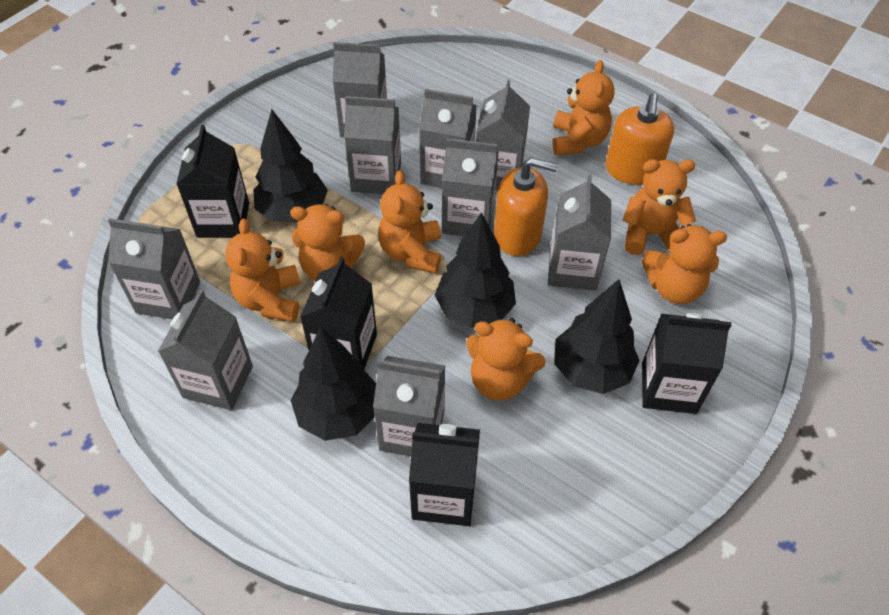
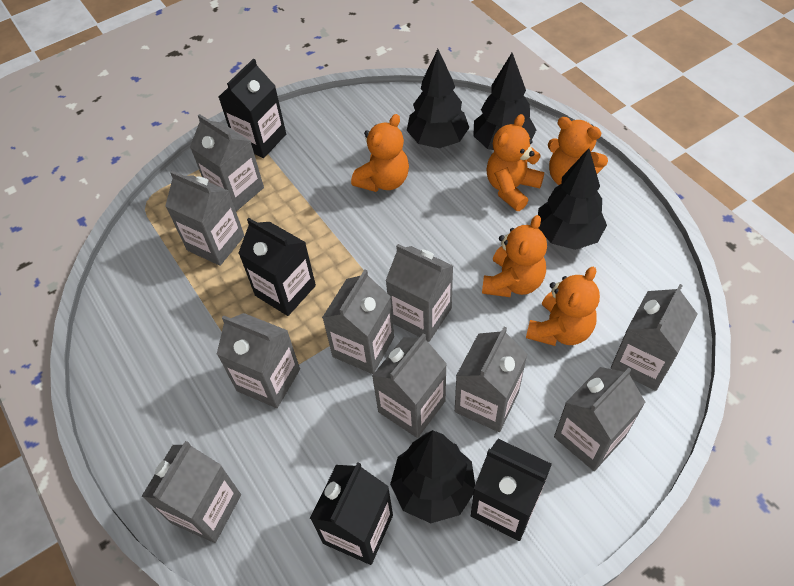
grey carton: 9 -> 10
orange soap dispenser: 2 -> 0
orange teddy bear: 7 -> 5

